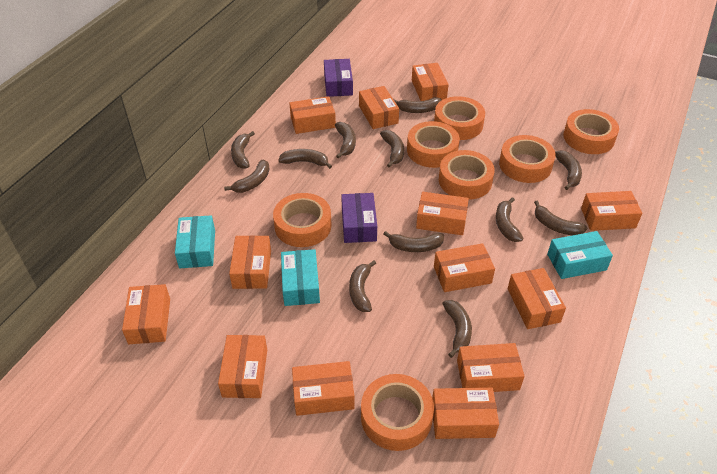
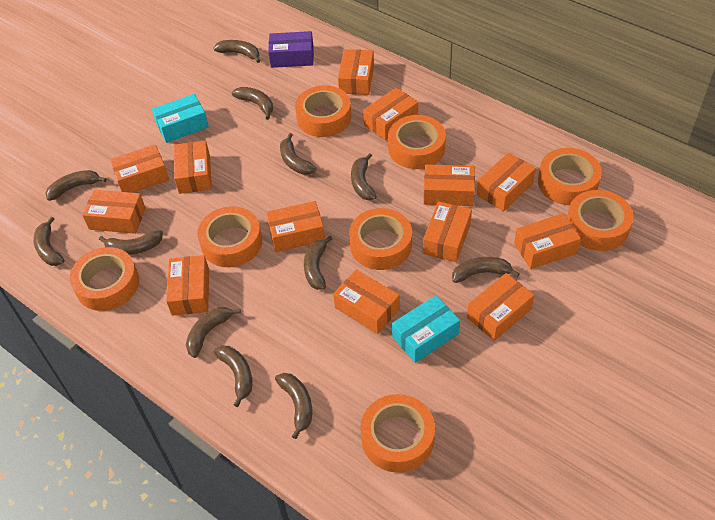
orange tape: 7 -> 8
purple box: 2 -> 1
turquoise box: 3 -> 2

